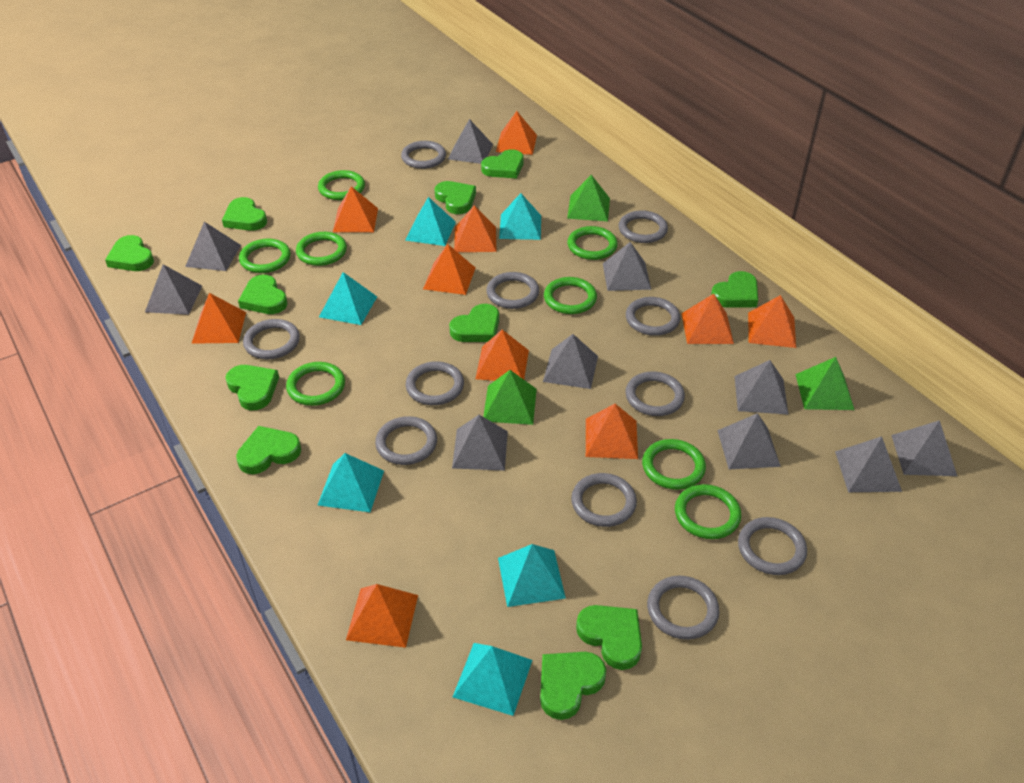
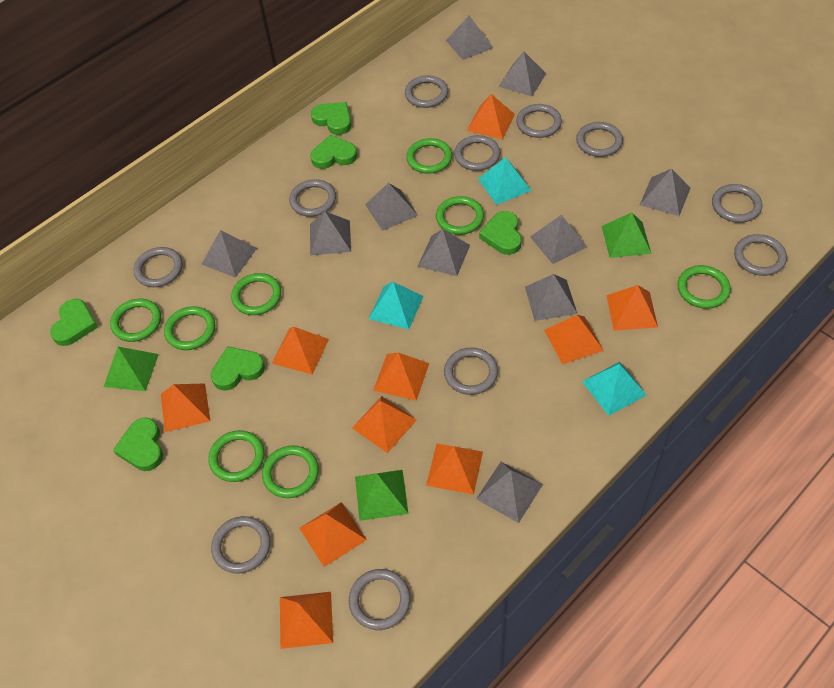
green heart: 11 -> 6
turquoise pyramid: 6 -> 3

